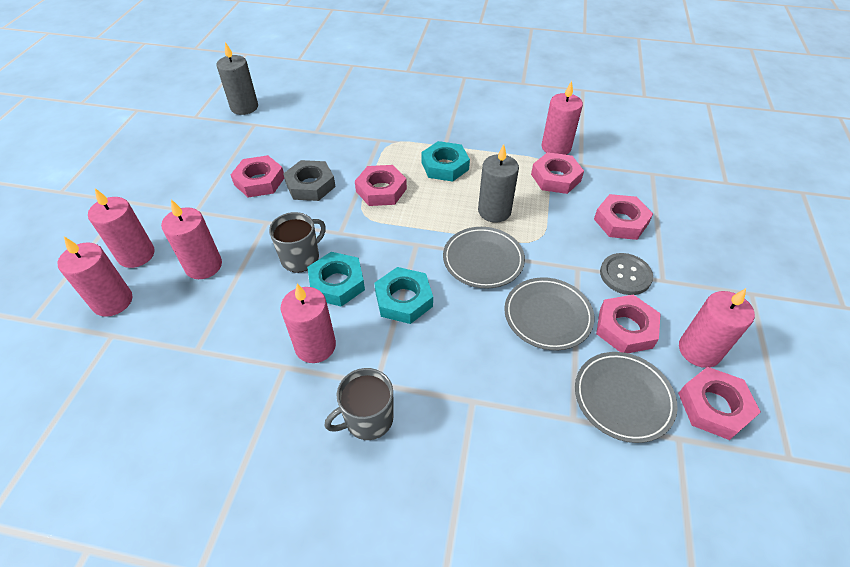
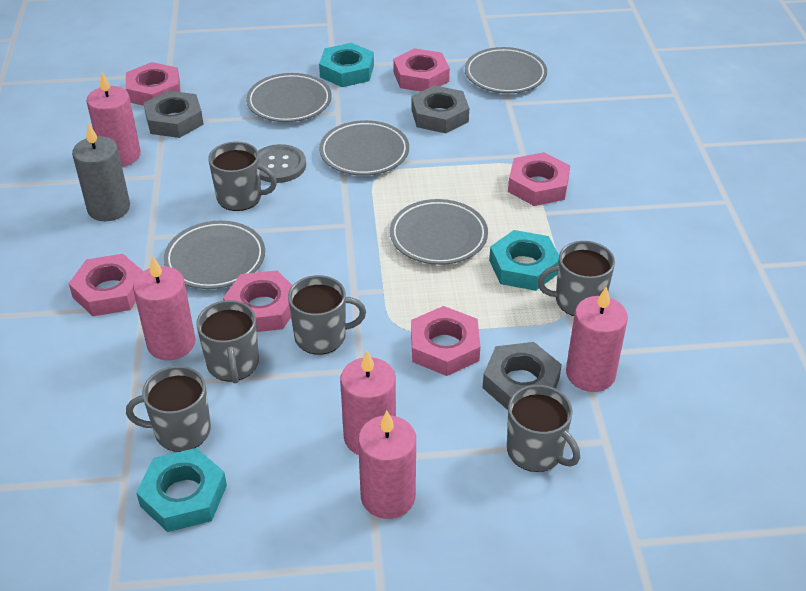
grey candle: 2 -> 1
grey mug: 2 -> 6
grey nut: 1 -> 3
grey plate: 3 -> 5
pink candle: 6 -> 5

